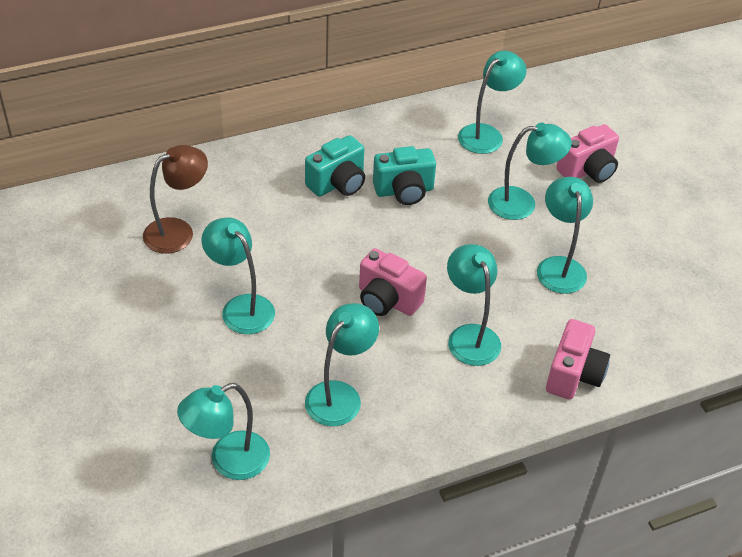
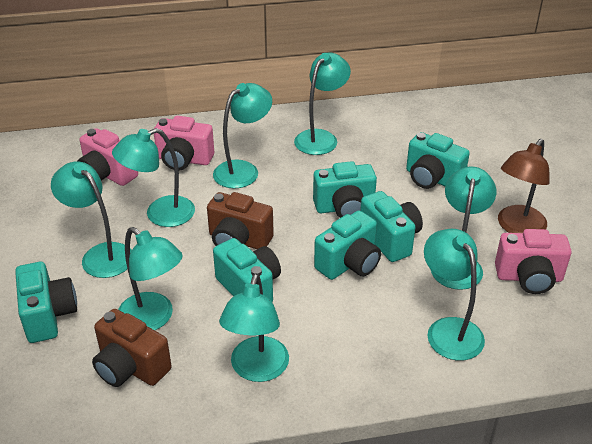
brown camera: 0 -> 2
turquoise camera: 2 -> 6
turquoise lamp: 7 -> 8

